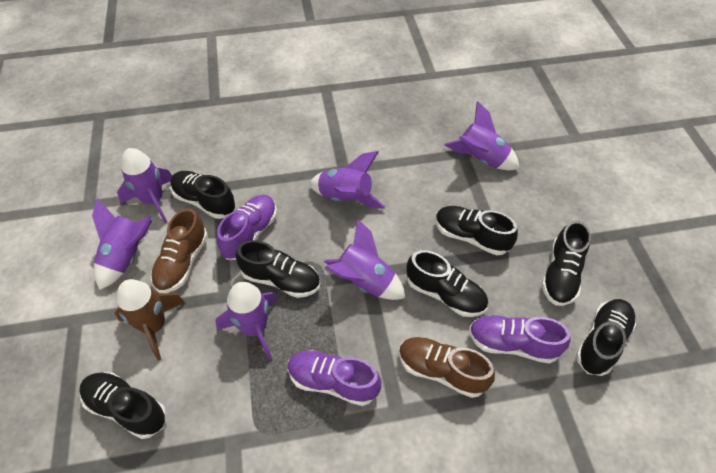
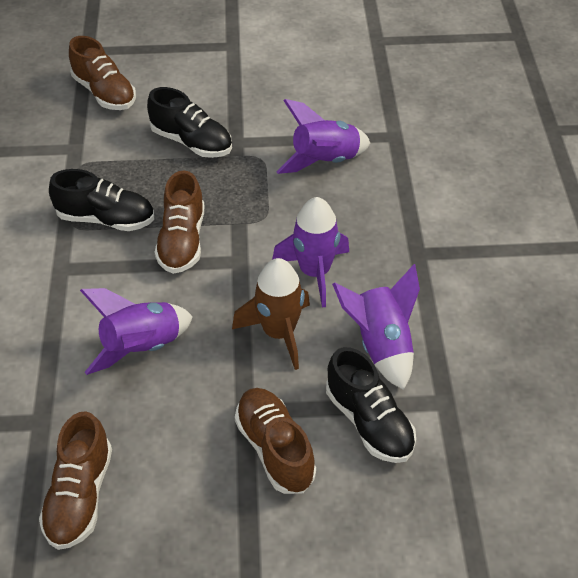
black shoe: 7 -> 3
brown shoe: 2 -> 4
purple rocket: 6 -> 4
purple shoe: 3 -> 0

